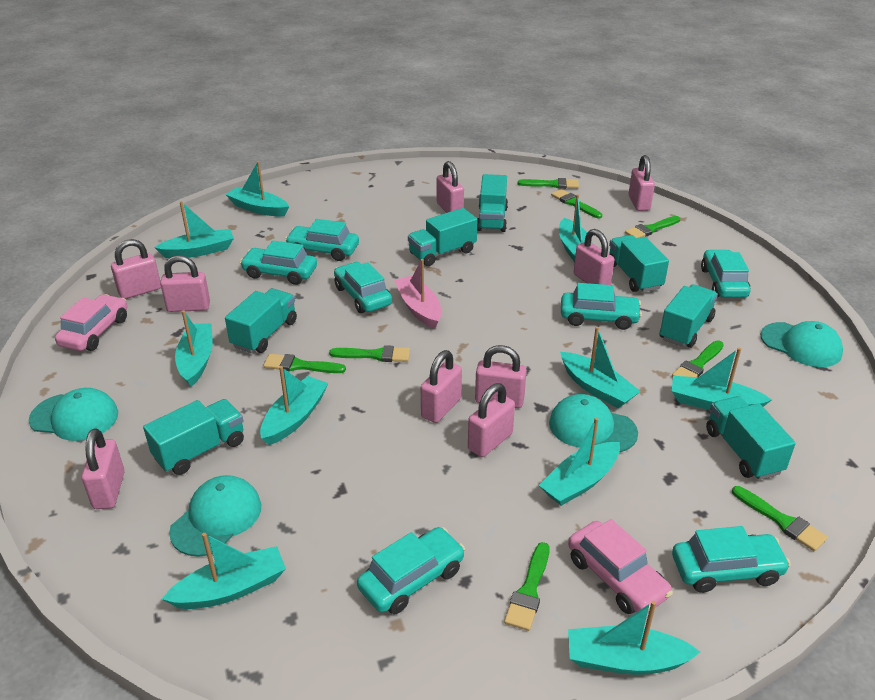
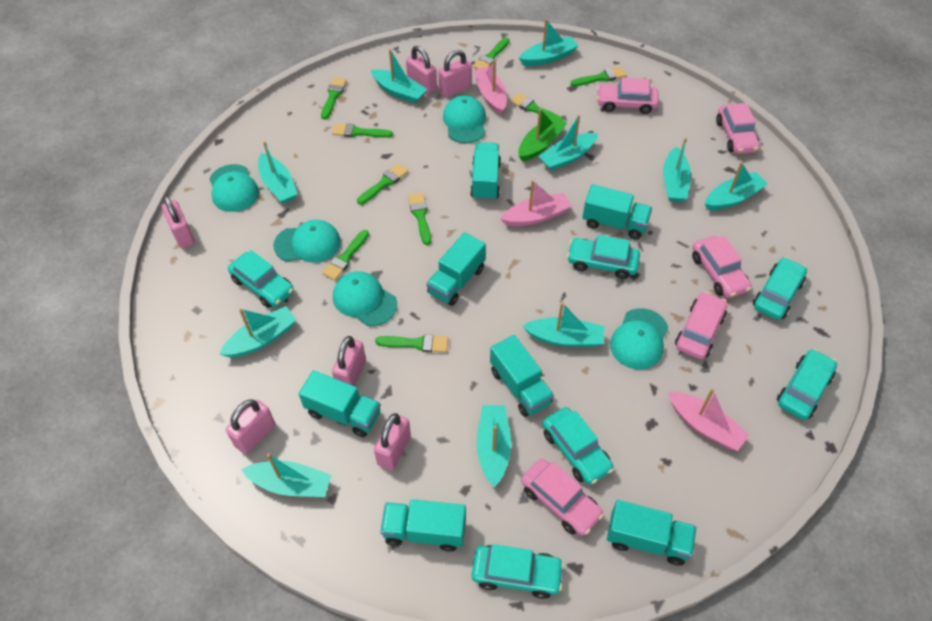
green boat: 0 -> 1
green brush: 8 -> 9
pink boat: 1 -> 3
pink car: 2 -> 5
pink padlock: 9 -> 6
turquoise cap: 4 -> 5
turquoise car: 7 -> 6

